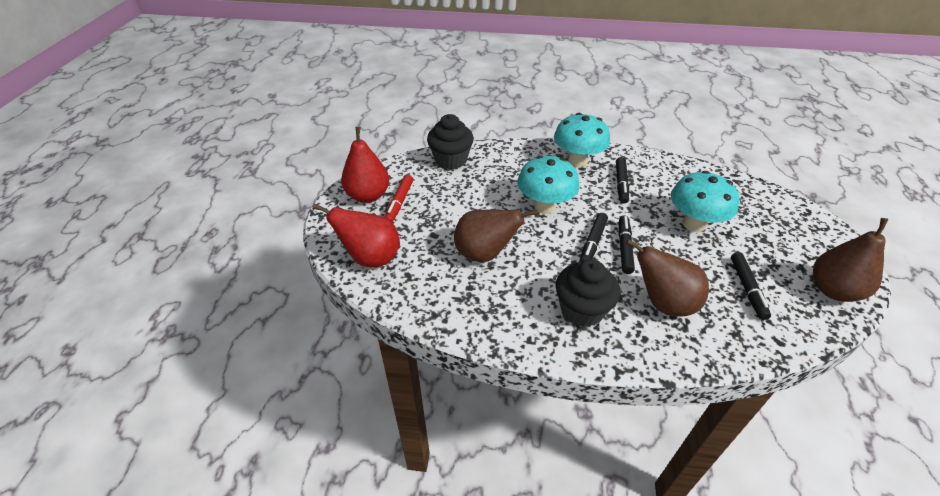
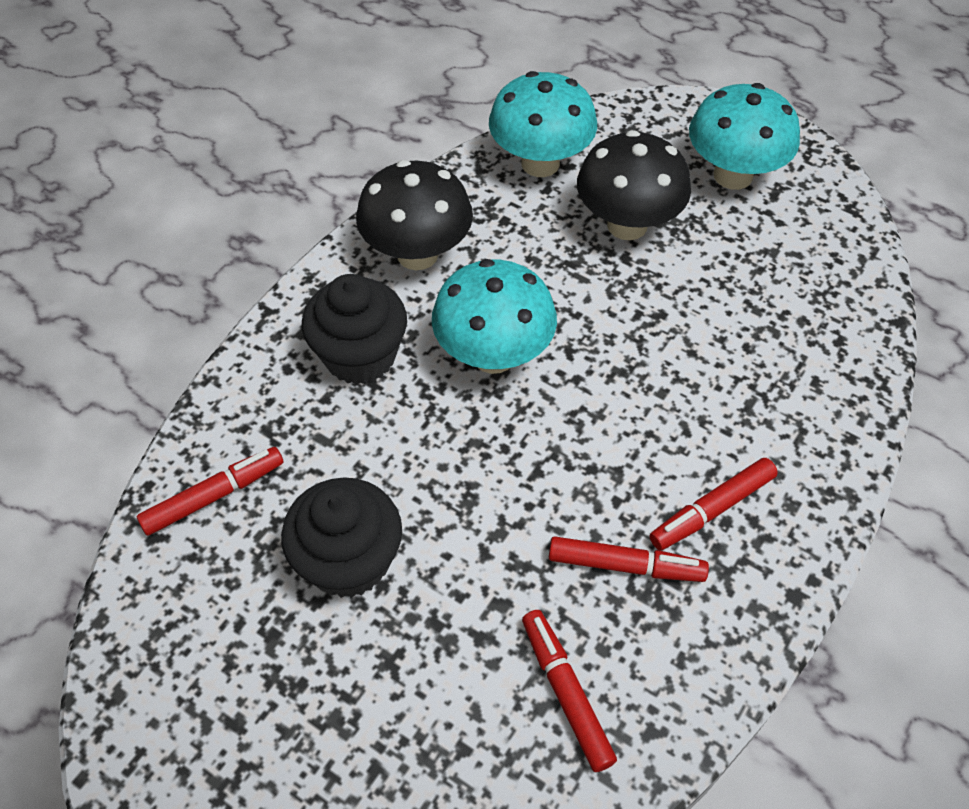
black marker: 4 -> 0
black mushroom: 0 -> 2
brown pear: 3 -> 0
red marker: 1 -> 4
red pear: 2 -> 0

